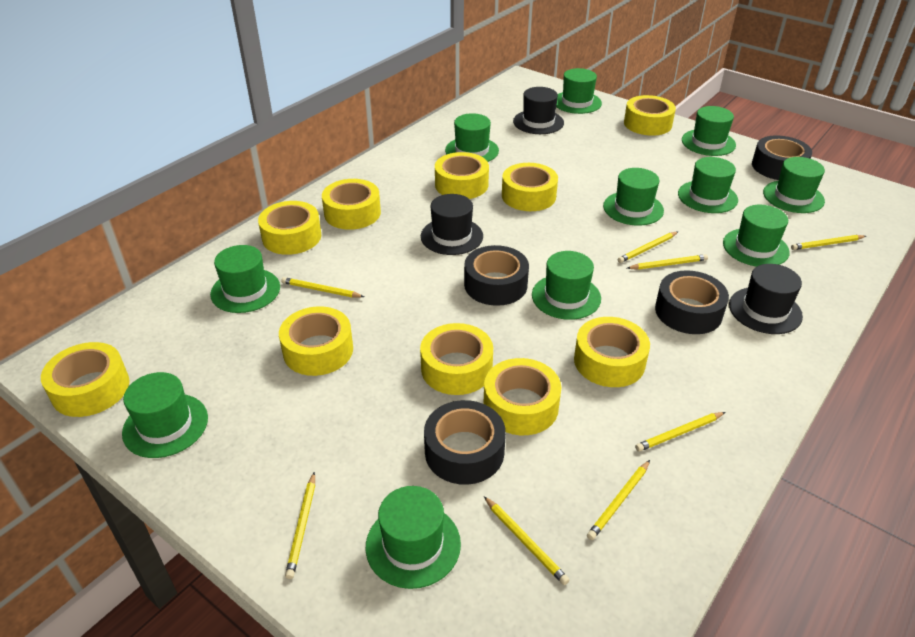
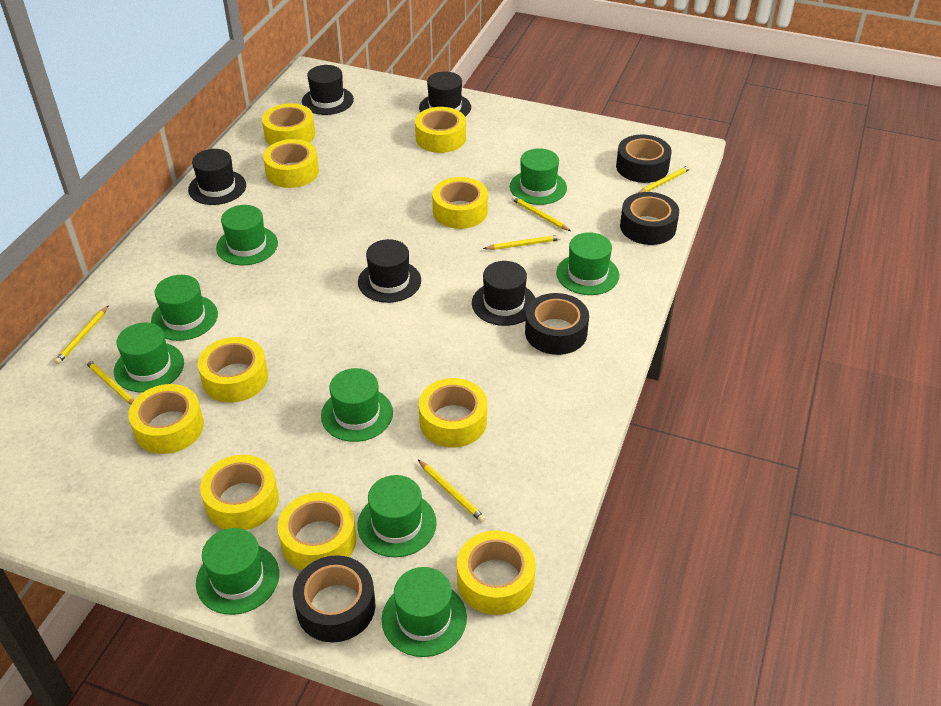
black hat: 3 -> 5
green hat: 11 -> 9
yellow pencil: 8 -> 6

